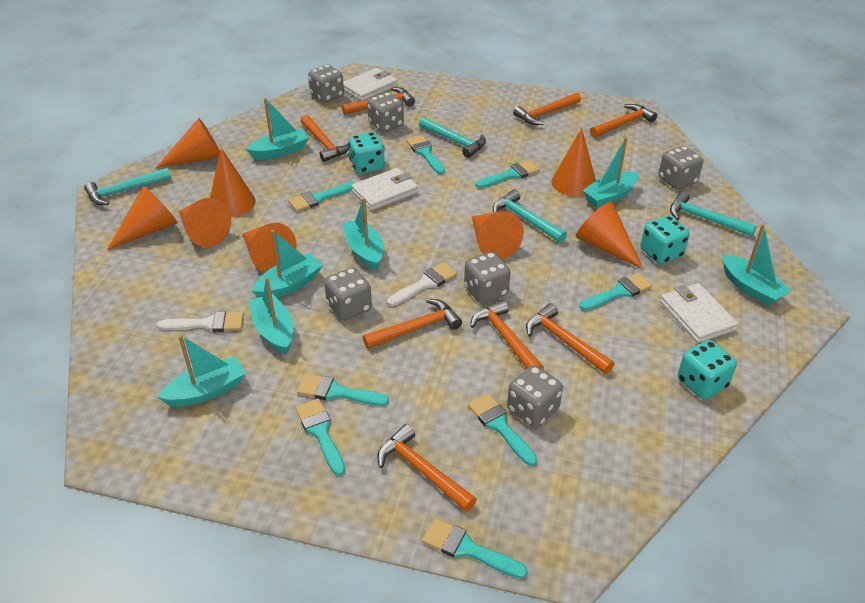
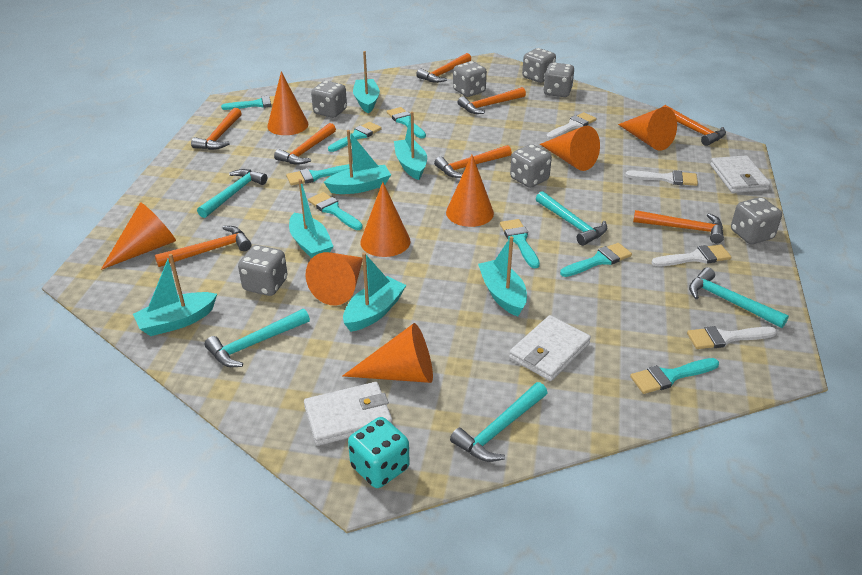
grey dice: 6 -> 7
turquoise dice: 3 -> 1
turquoise hammer: 4 -> 5
white brush: 2 -> 4

